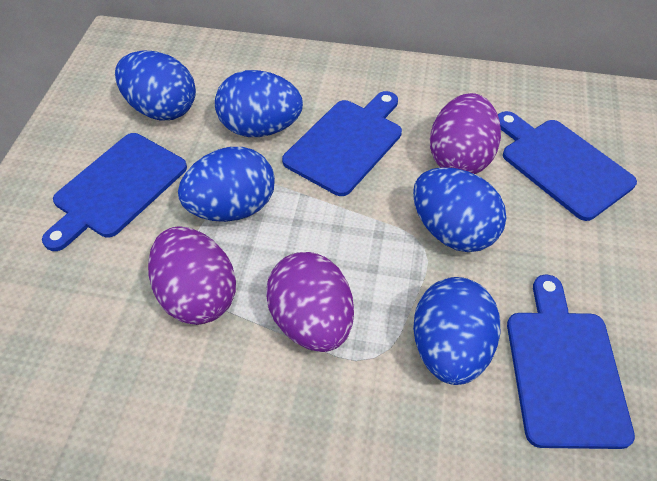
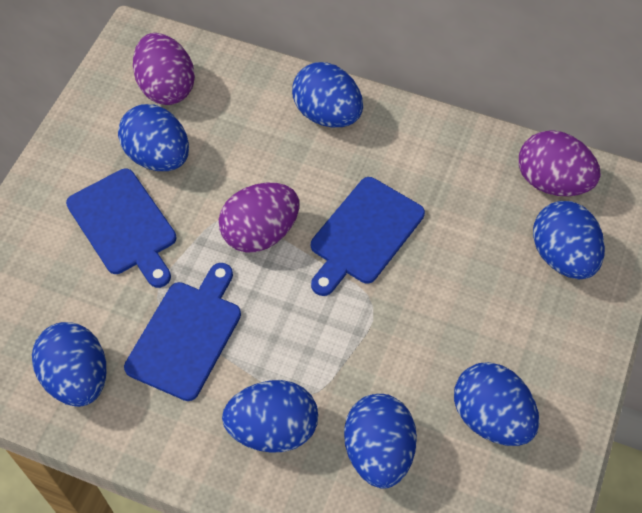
blue cutting board: 4 -> 3
blue egg: 5 -> 7

